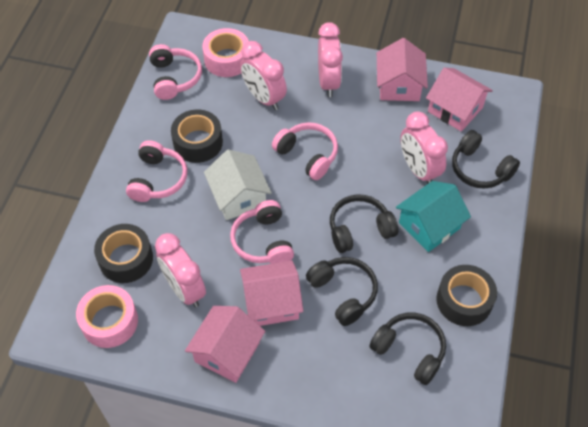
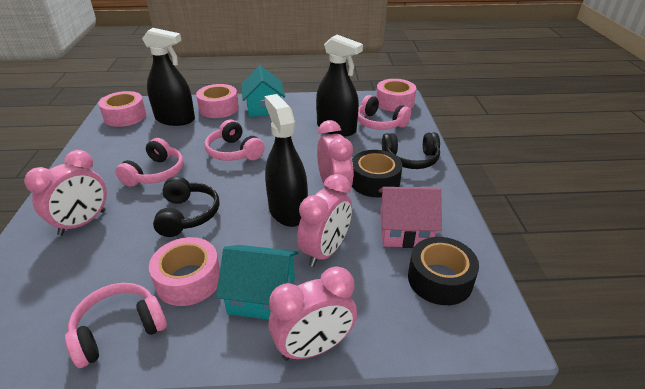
black headphones: 4 -> 2
black spray bottle: 0 -> 3
black tape: 3 -> 2
pink house: 4 -> 1
pink tape: 2 -> 4
turquoise house: 1 -> 2
white house: 1 -> 0

